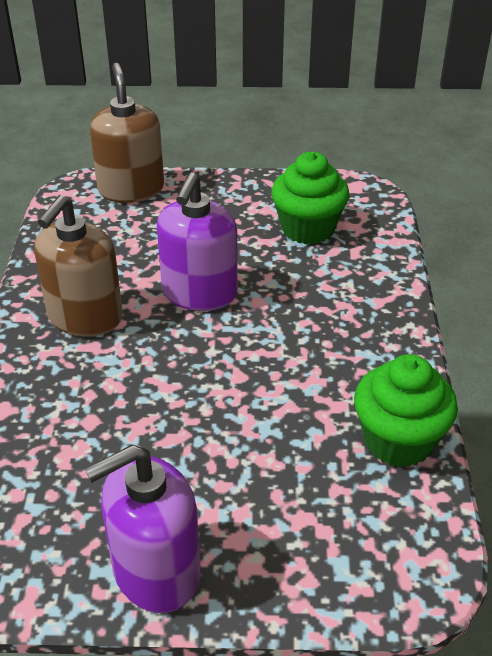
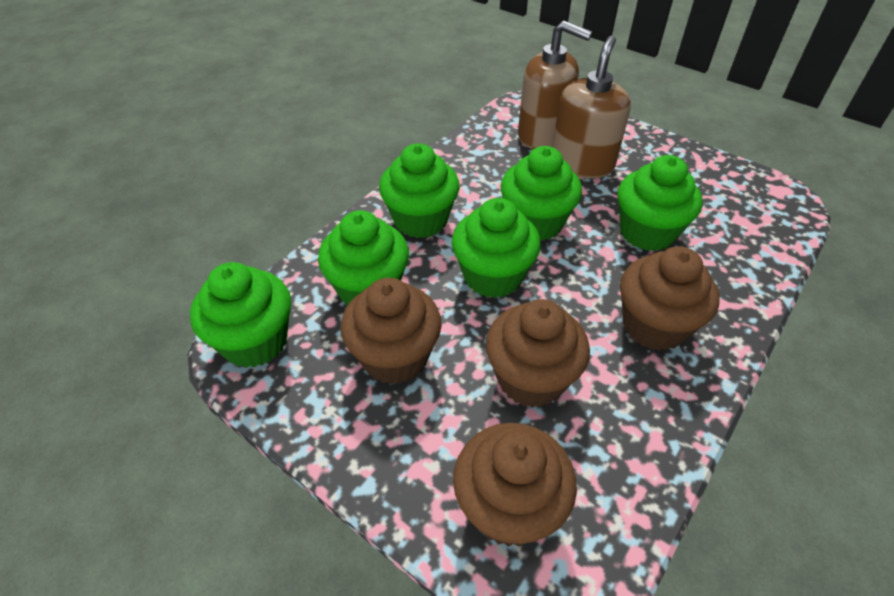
brown cupcake: 0 -> 4
green cupcake: 2 -> 6
purple soap dispenser: 2 -> 0

